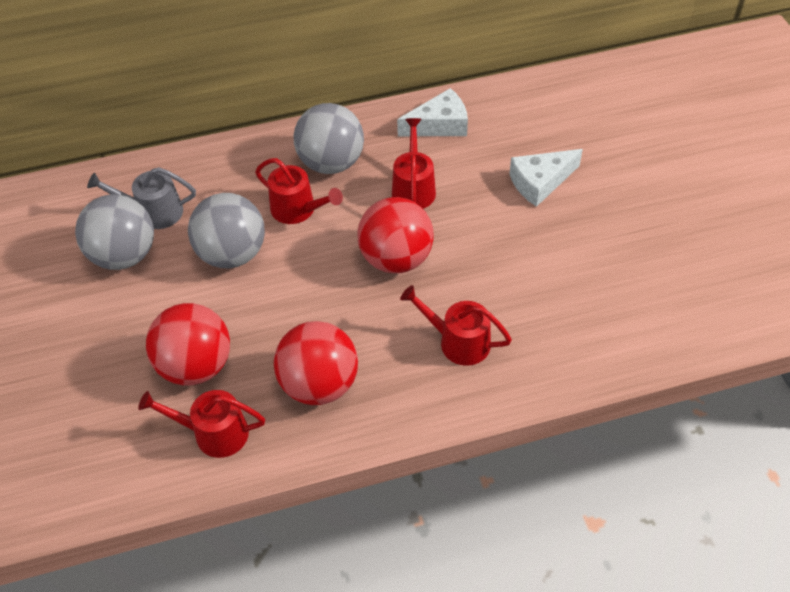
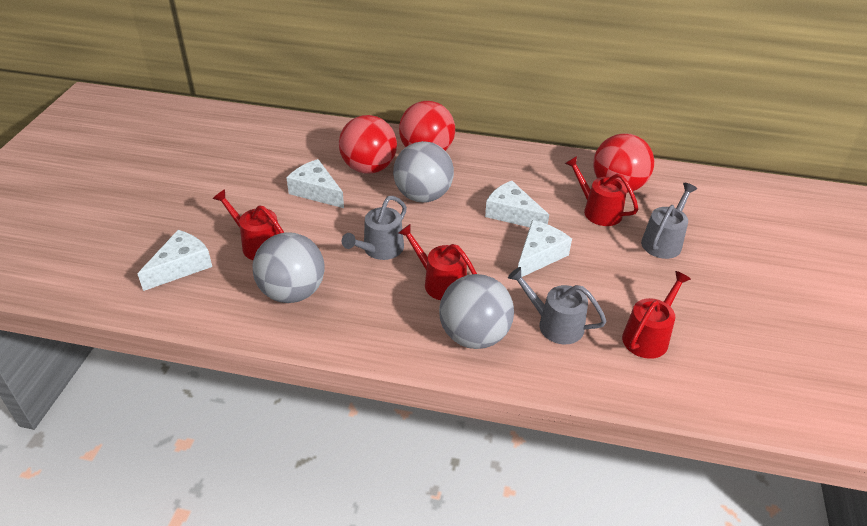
grey watering can: 1 -> 3
white cheese: 2 -> 4

